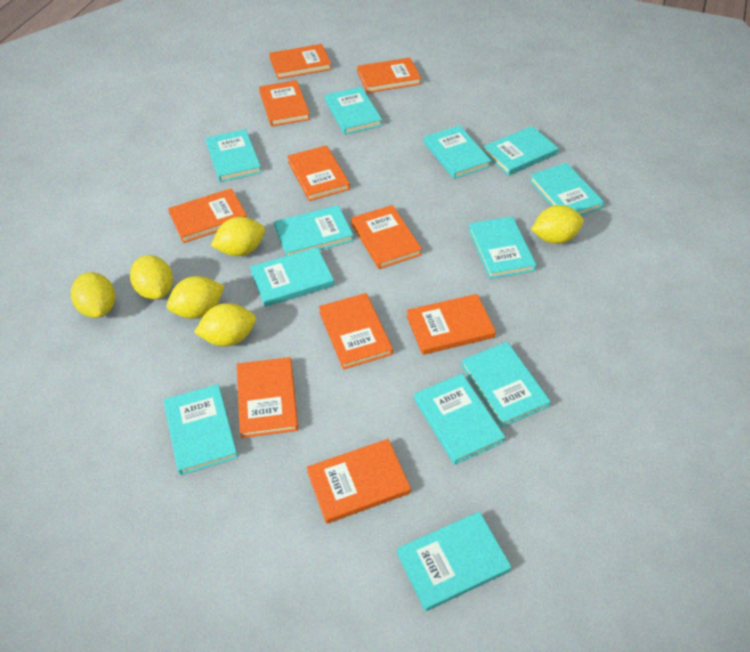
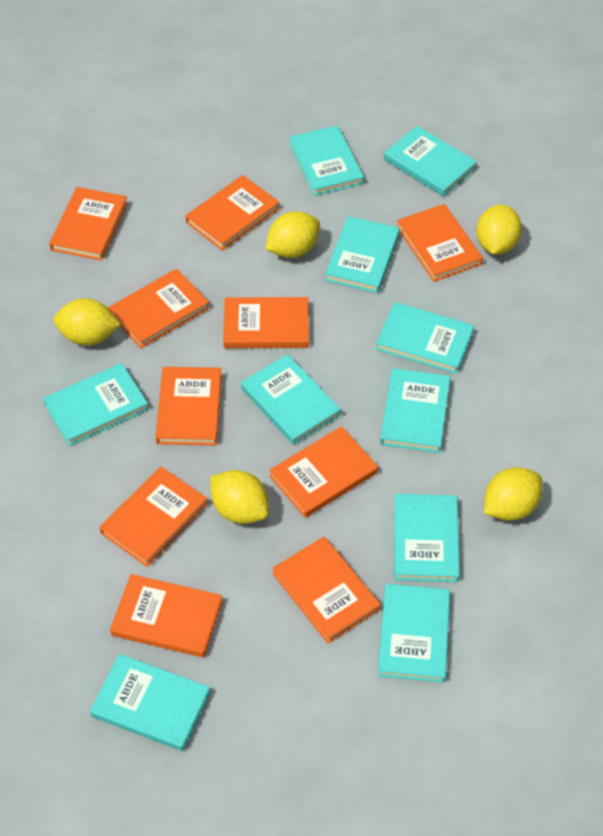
turquoise book: 12 -> 10
yellow lemon: 6 -> 5

